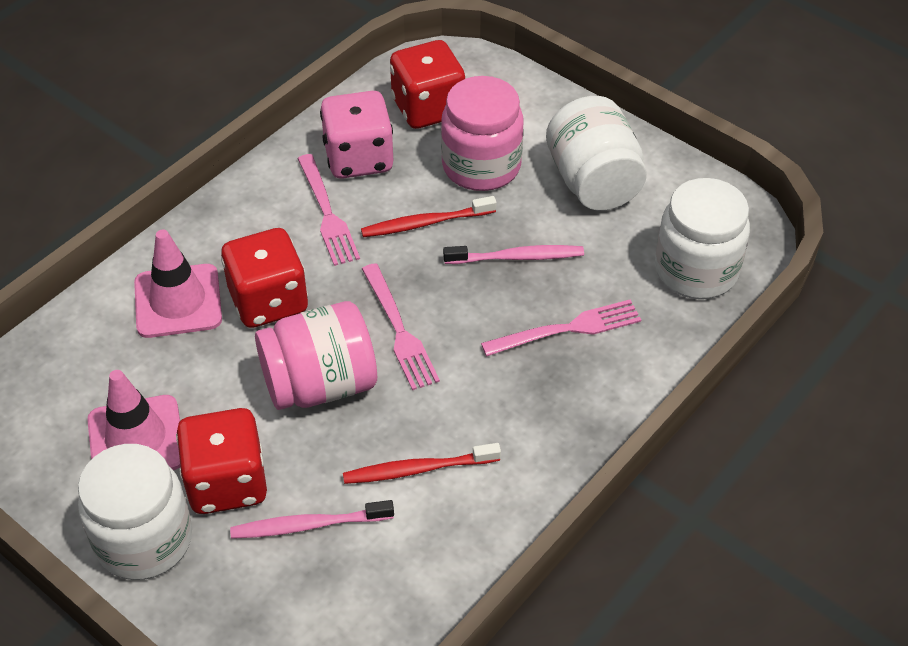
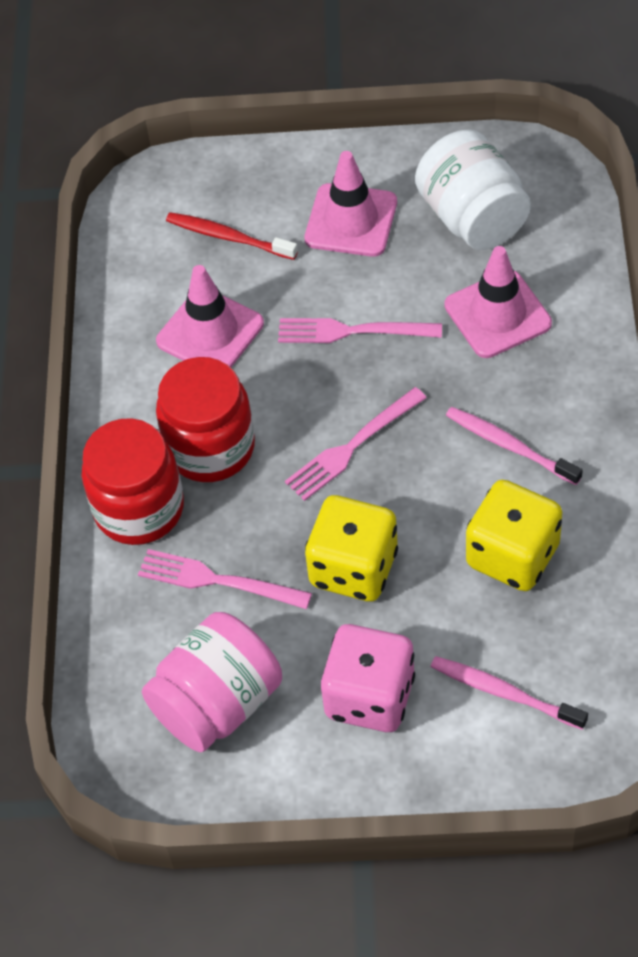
pink jar: 2 -> 1
pink traffic cone: 2 -> 3
red dice: 3 -> 0
red jar: 0 -> 2
red toothbrush: 2 -> 1
white jar: 3 -> 1
yellow dice: 0 -> 2

